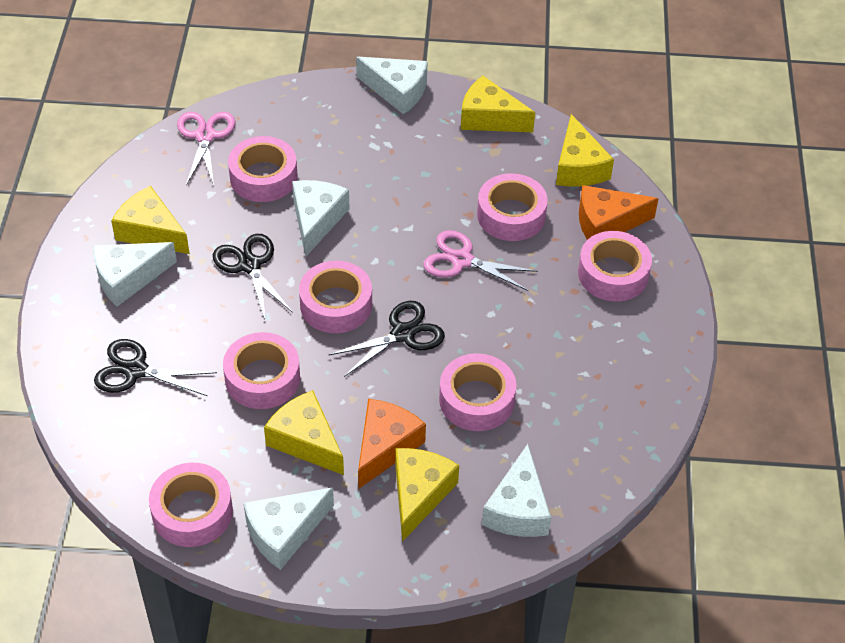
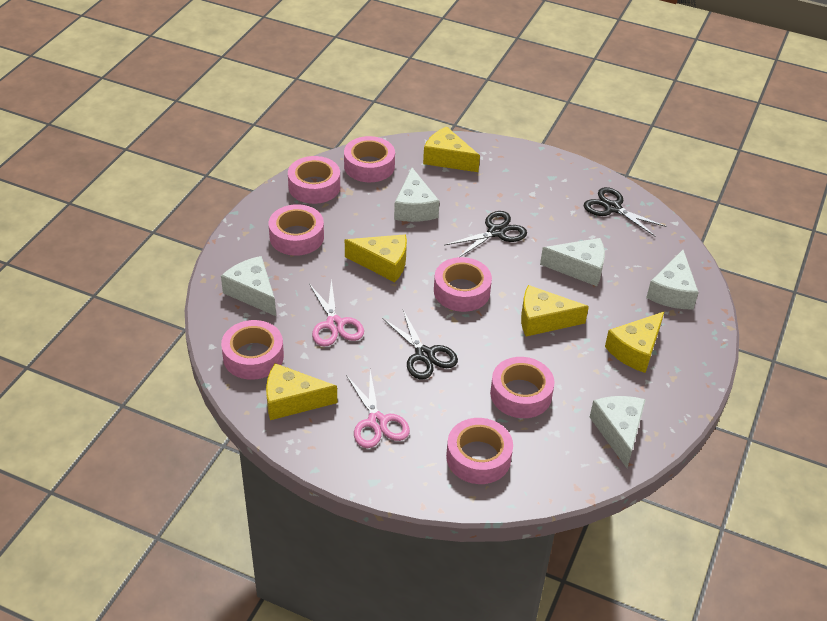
orange cheese: 2 -> 0

